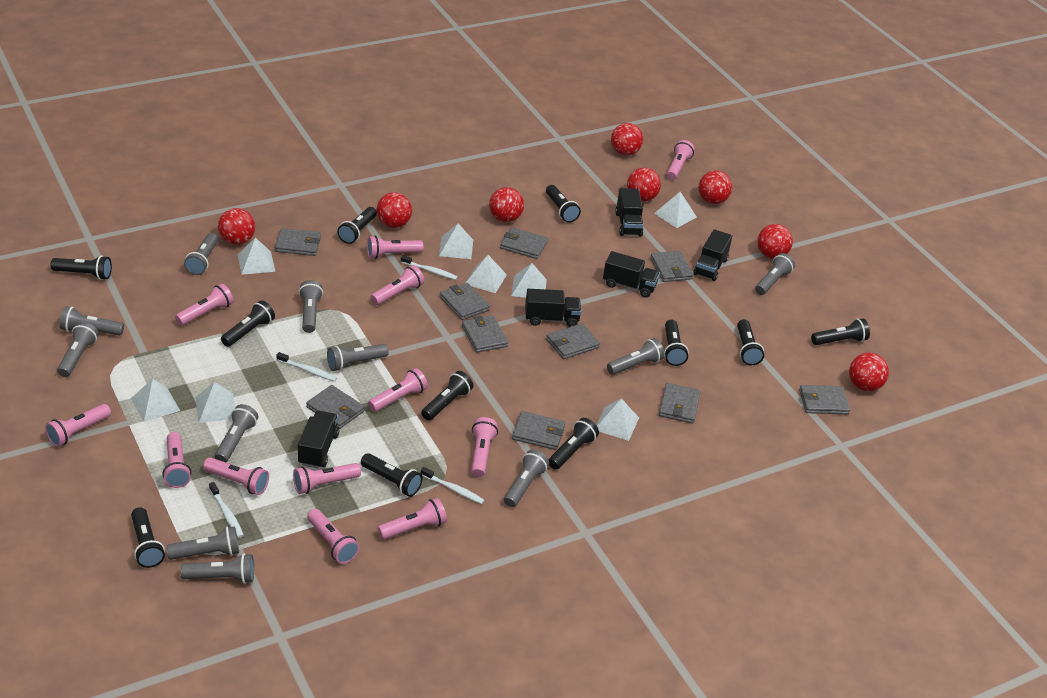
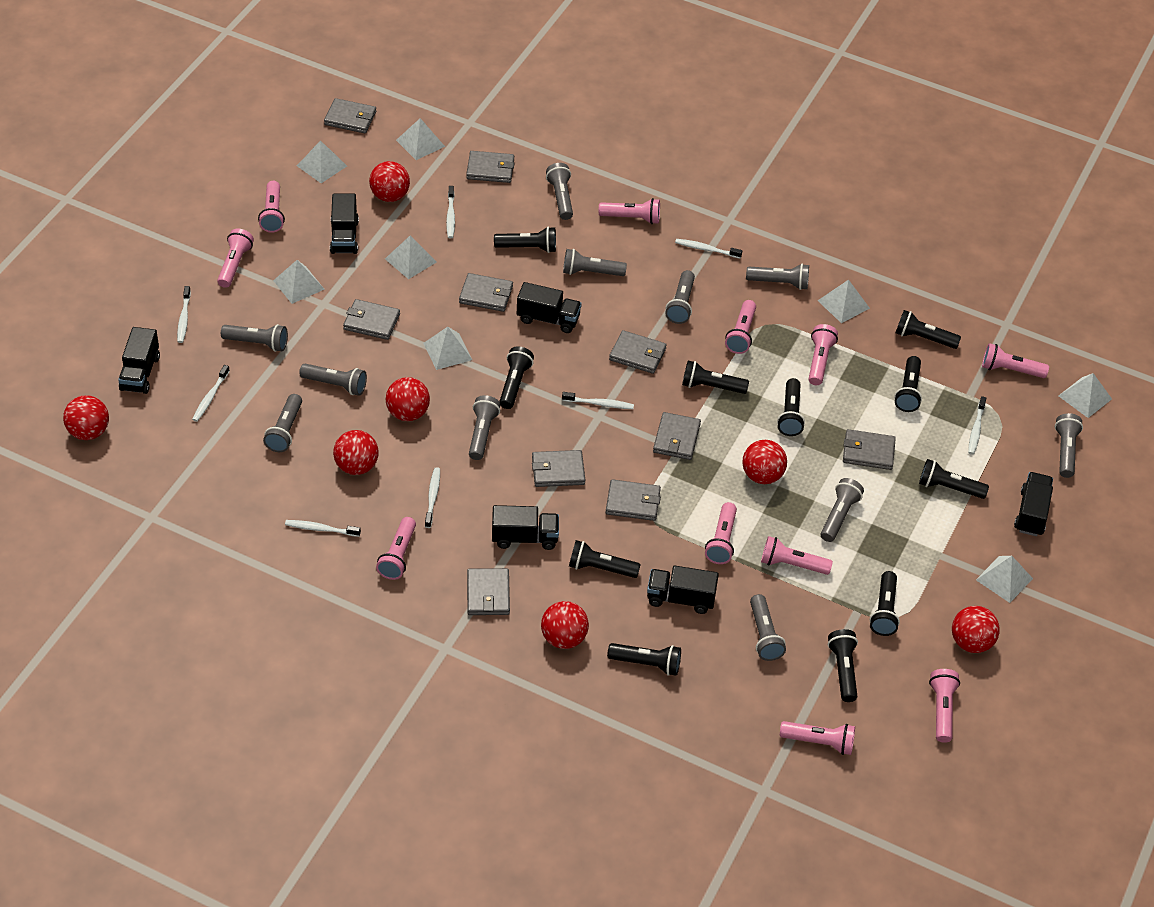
black truck: 5 -> 6
pink flashlight: 12 -> 11
red ball: 8 -> 7
white toothbrush: 4 -> 8

